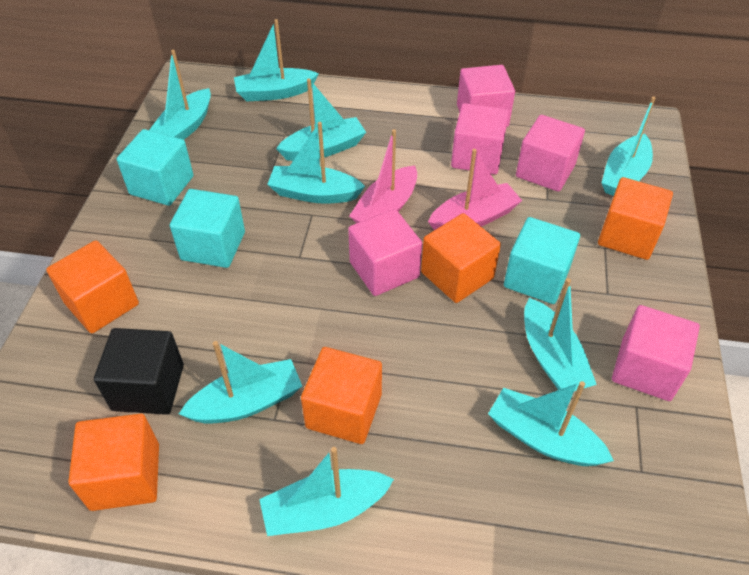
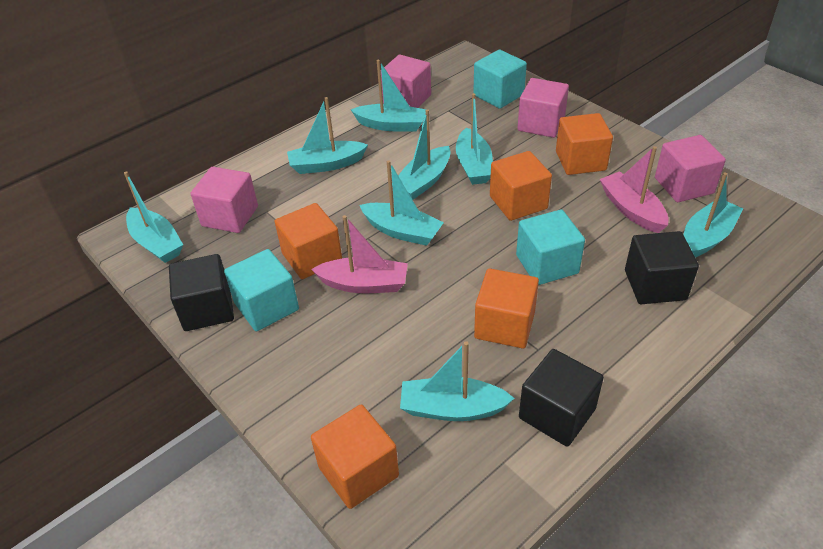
black cube: 1 -> 3
pink cube: 5 -> 4
turquoise boat: 9 -> 8

